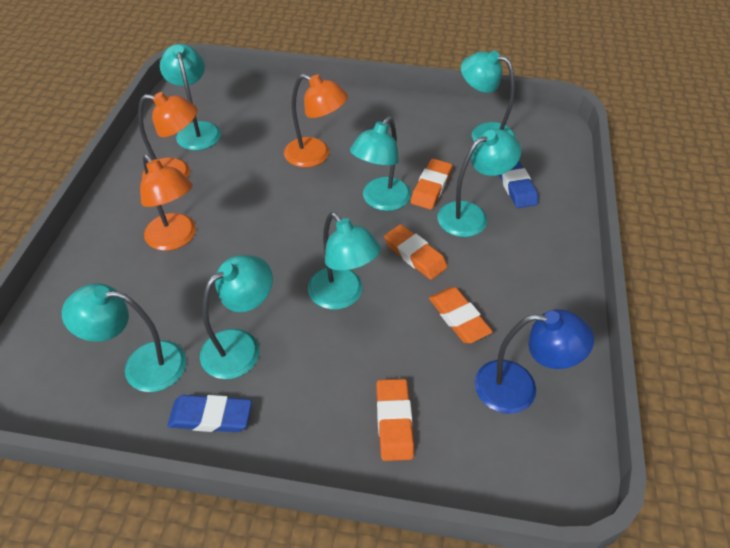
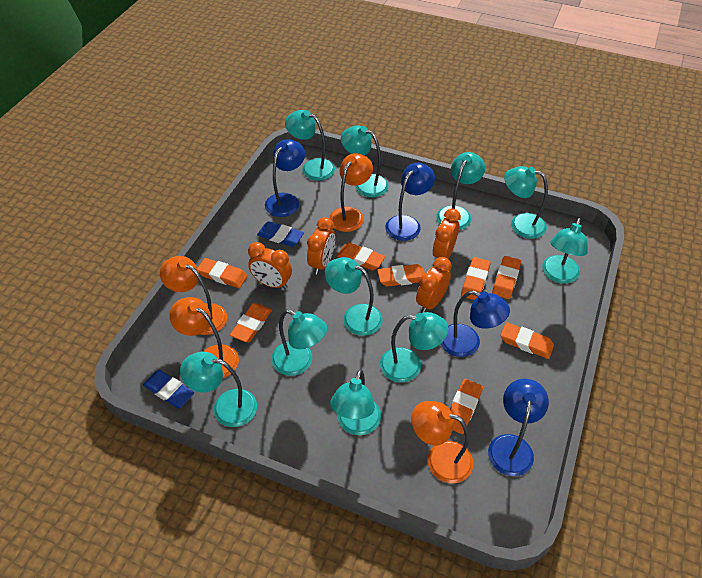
blue lamp: 1 -> 4
orange clock: 0 -> 4
orange eraser: 4 -> 8
orange lamp: 3 -> 4
turquoise lamp: 7 -> 10

